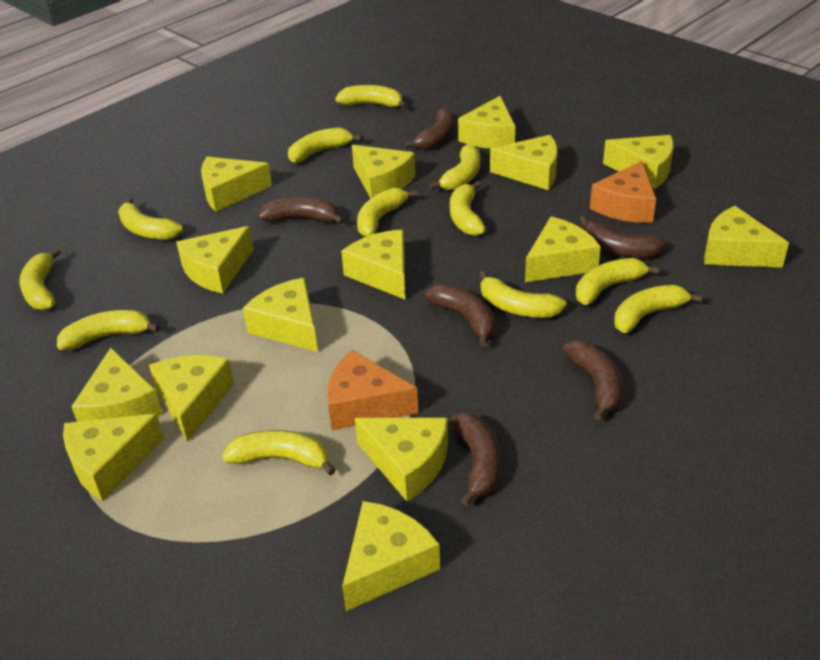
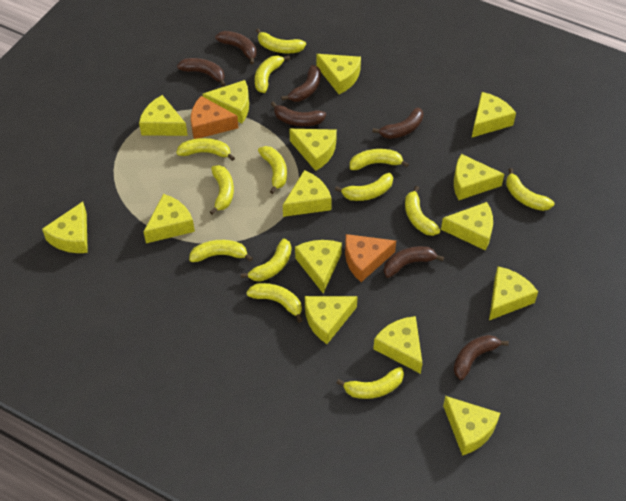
brown banana: 6 -> 7
yellow banana: 12 -> 13

